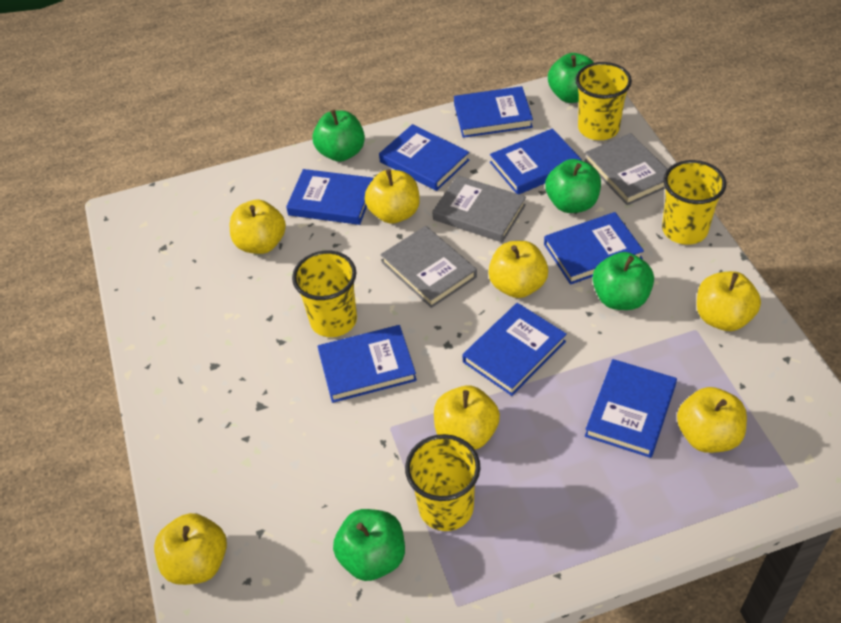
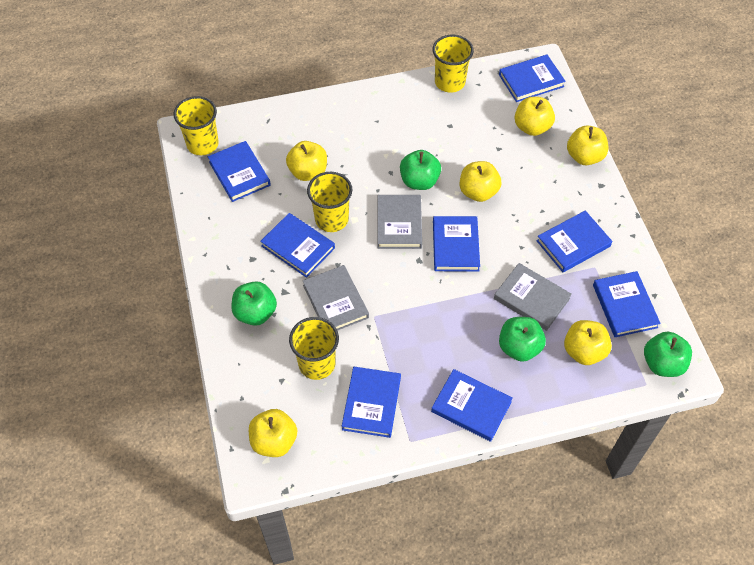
green apple: 5 -> 4
yellow apple: 7 -> 6

